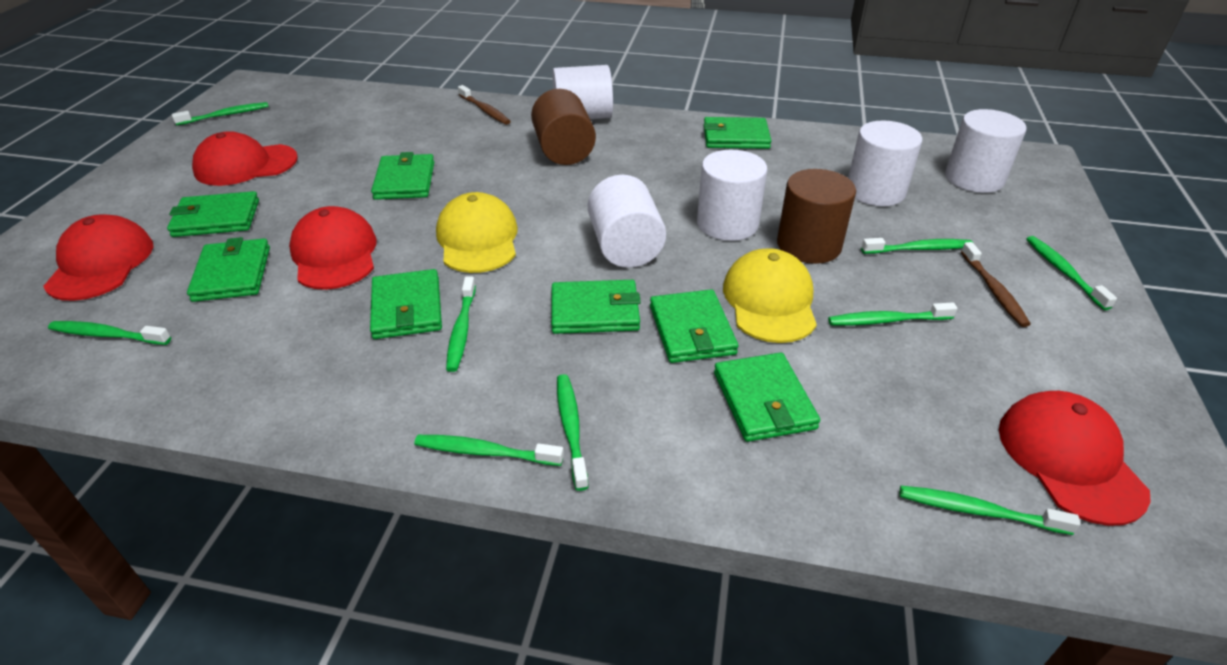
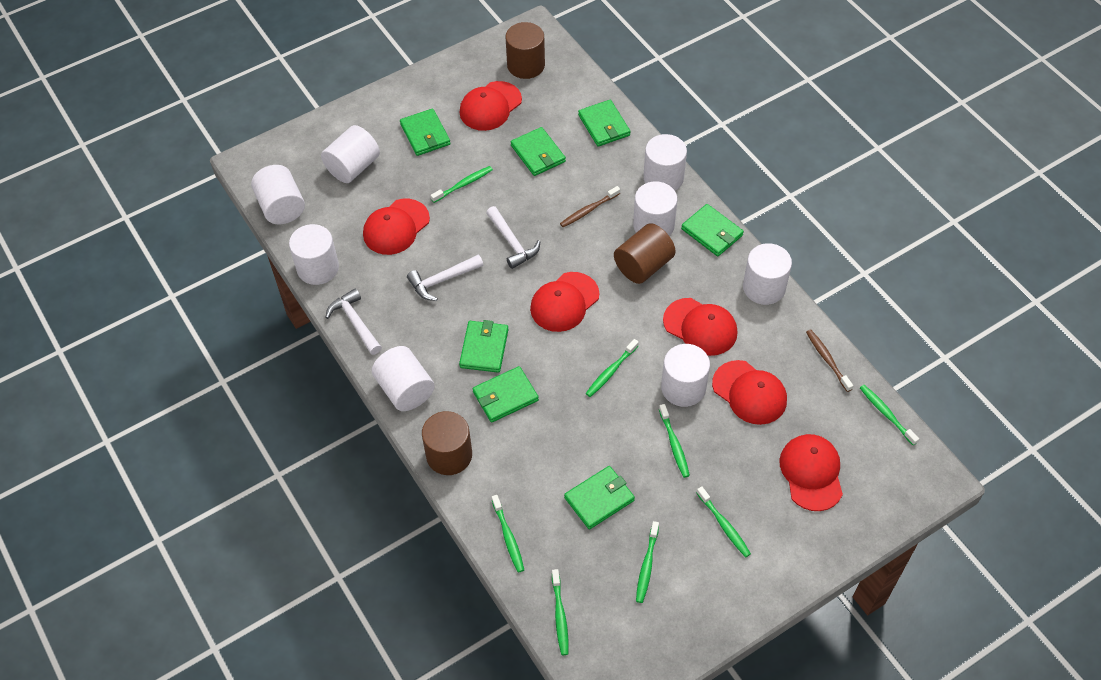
brown cylinder: 2 -> 3
green toothbrush: 9 -> 8
green wallet: 8 -> 7
red cap: 4 -> 6
white cylinder: 5 -> 8
white hammer: 0 -> 3
yellow cap: 2 -> 0

